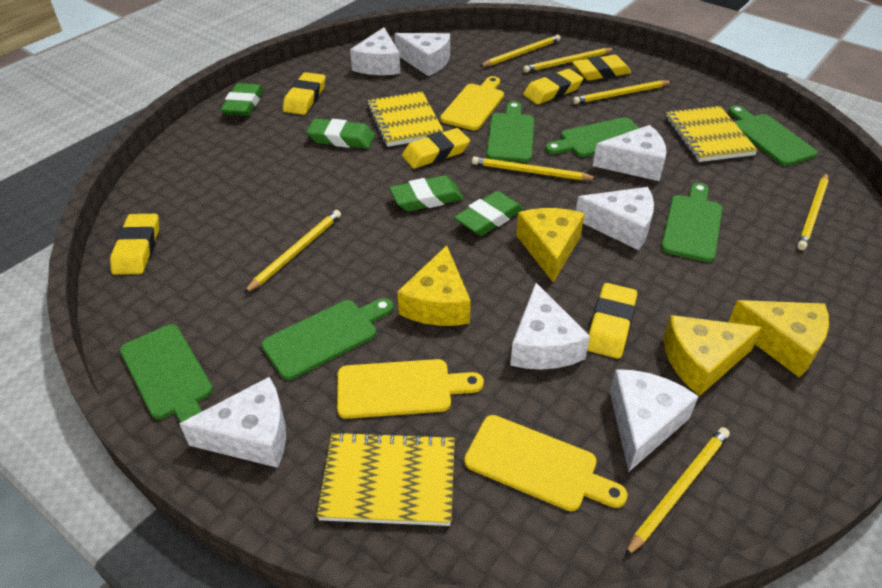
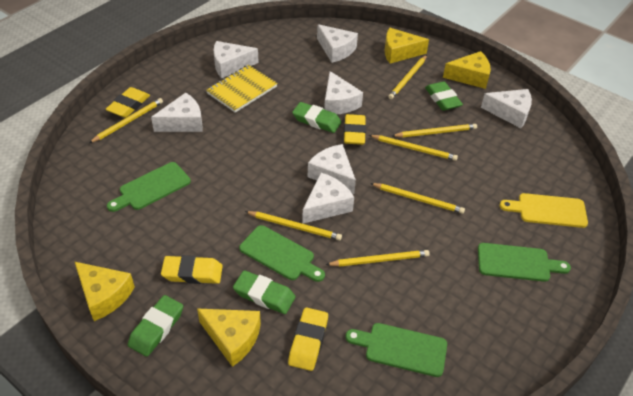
green cutting board: 6 -> 4
yellow cutting board: 3 -> 1
yellow eraser: 6 -> 4
yellow notebook: 3 -> 1

